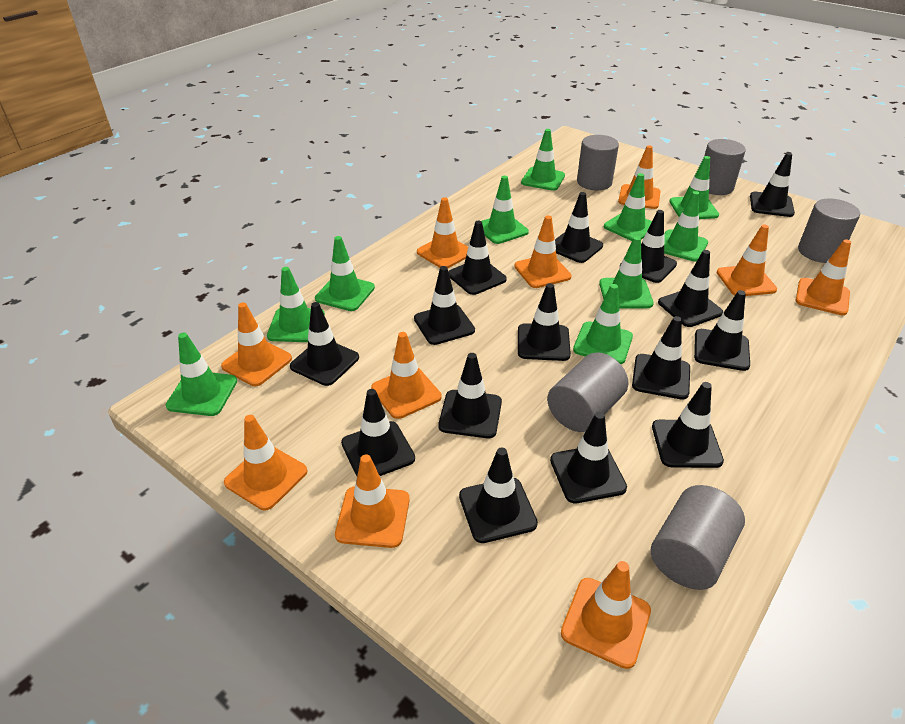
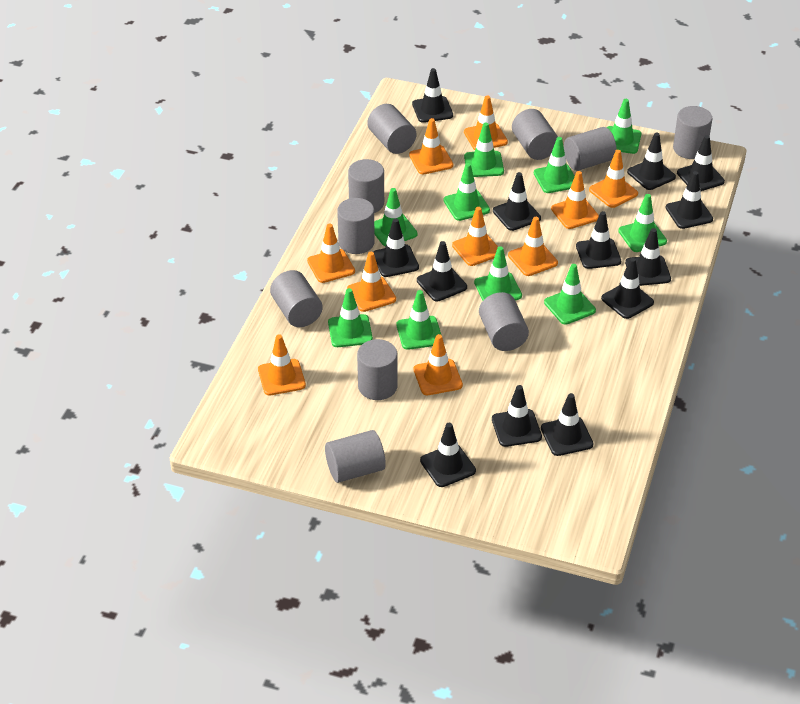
black traffic cone: 15 -> 13
grey cylinder: 5 -> 10

